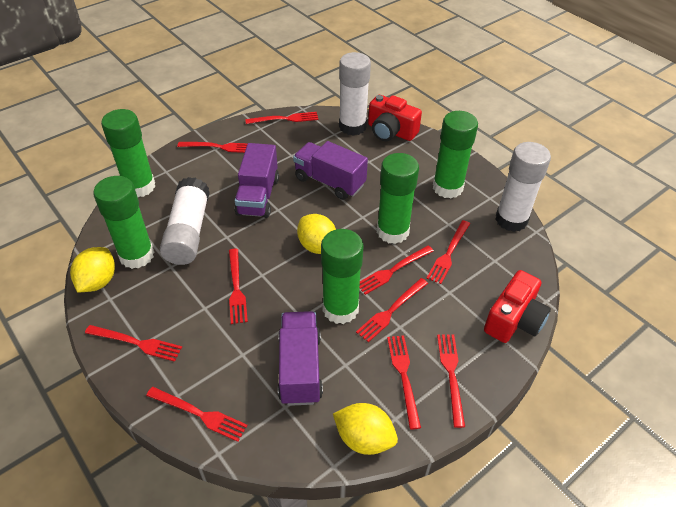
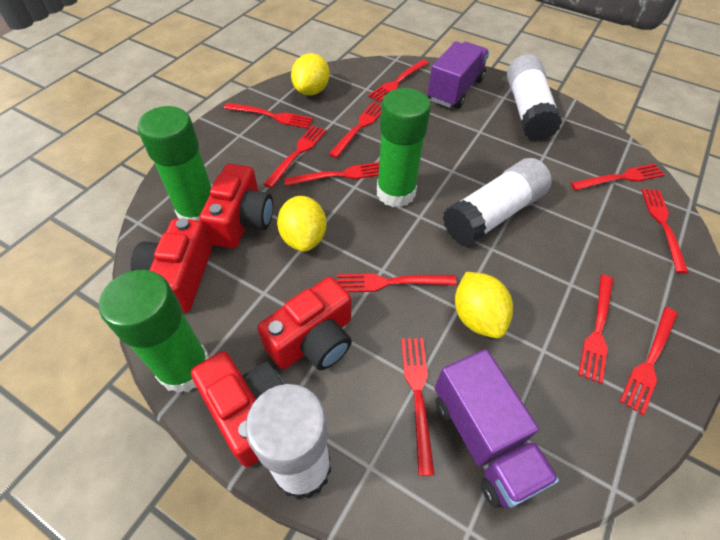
green glue stick: 5 -> 3
purple truck: 3 -> 2
red camera: 2 -> 4
red fork: 10 -> 11

